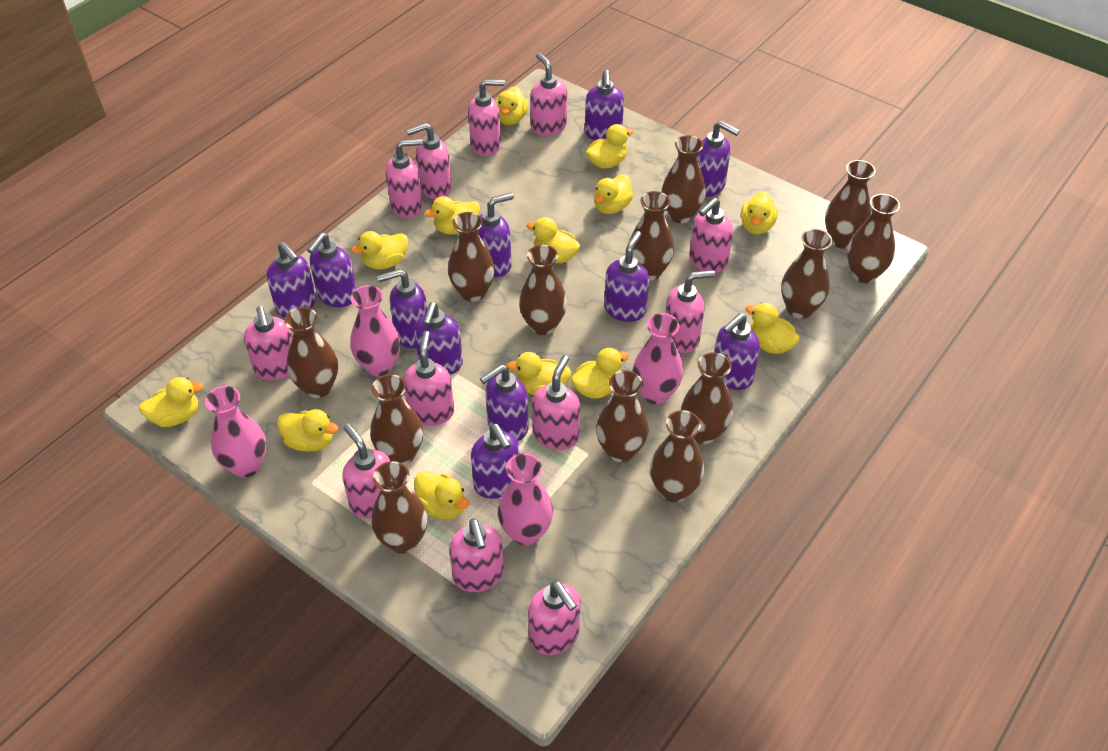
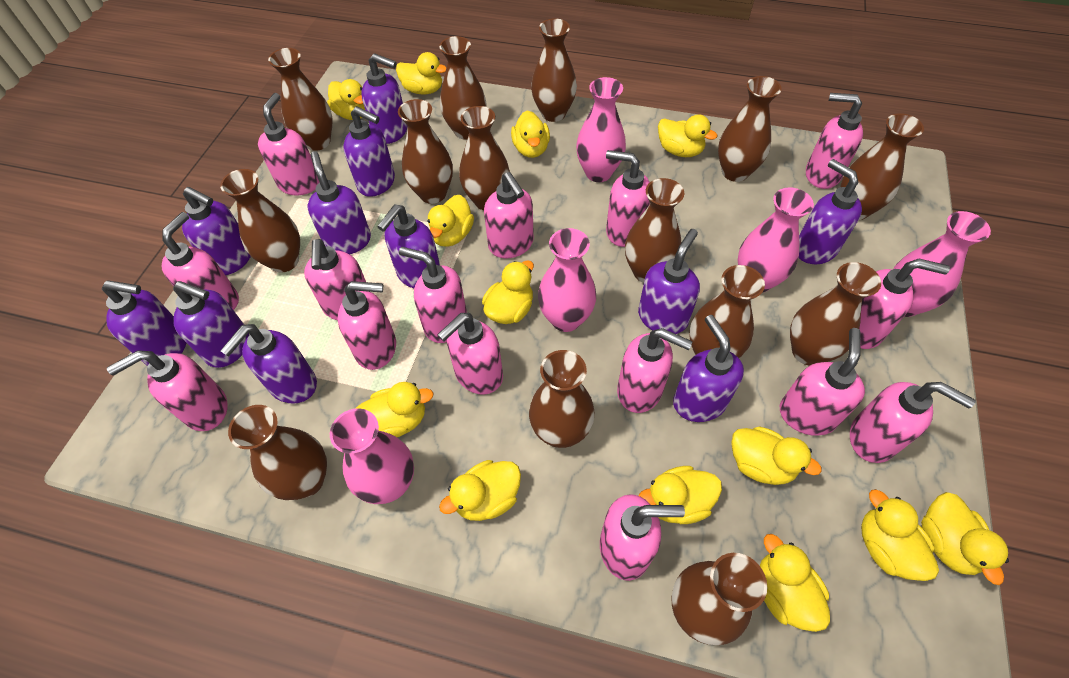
brown vase: 13 -> 14
pink soap dispenser: 12 -> 15
pink vase: 4 -> 5

